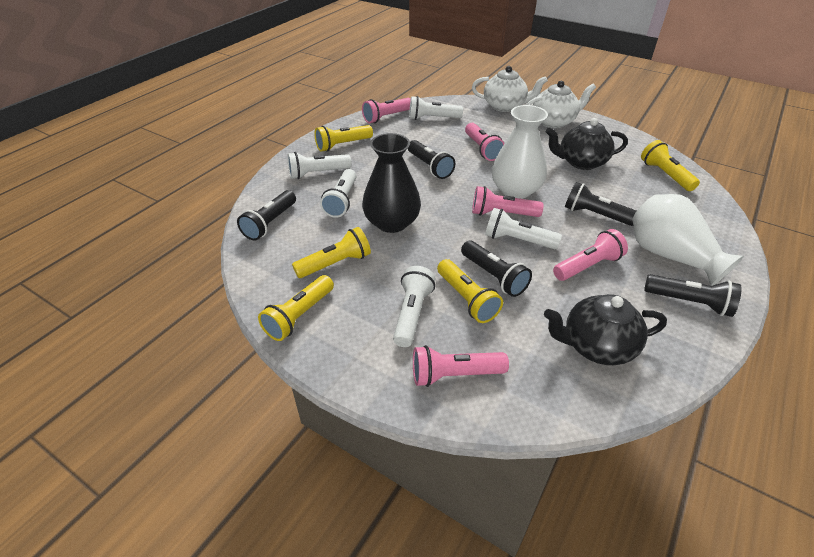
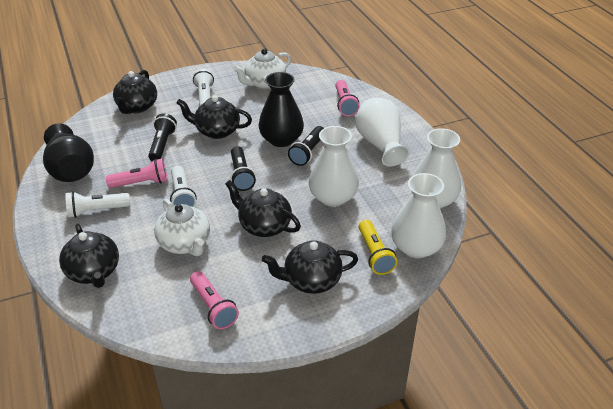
black flashlight: 5 -> 3
black teapot: 2 -> 5
black vase: 1 -> 2
pink flashlight: 5 -> 3
white flashlight: 5 -> 3
white vase: 2 -> 4
yellow flashlight: 5 -> 1

